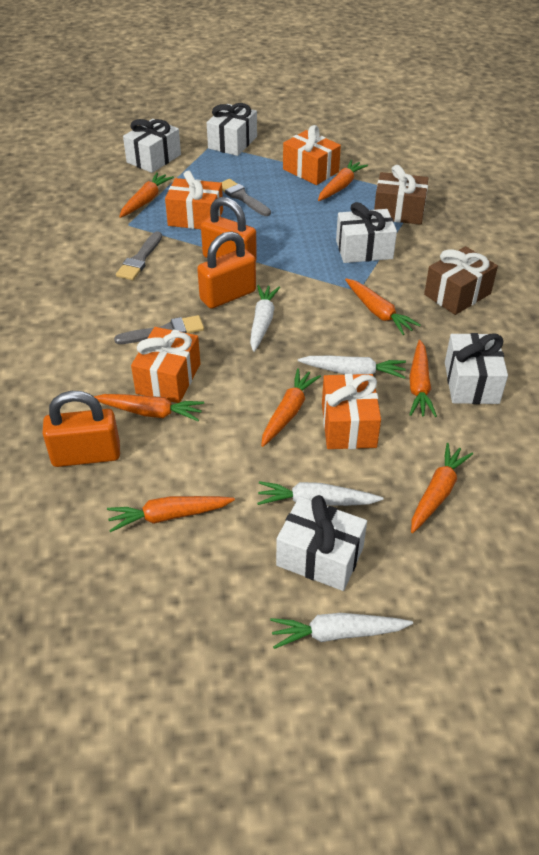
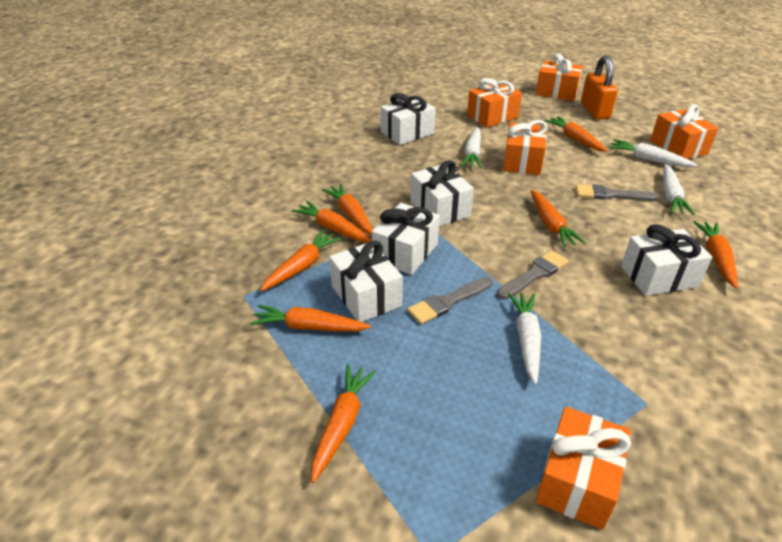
brown gift: 2 -> 0
orange gift: 4 -> 5
orange padlock: 3 -> 1

